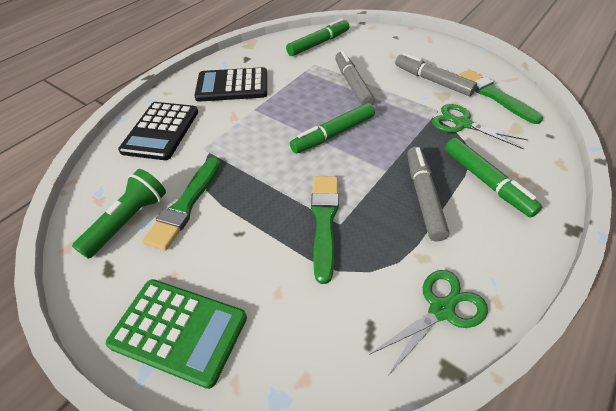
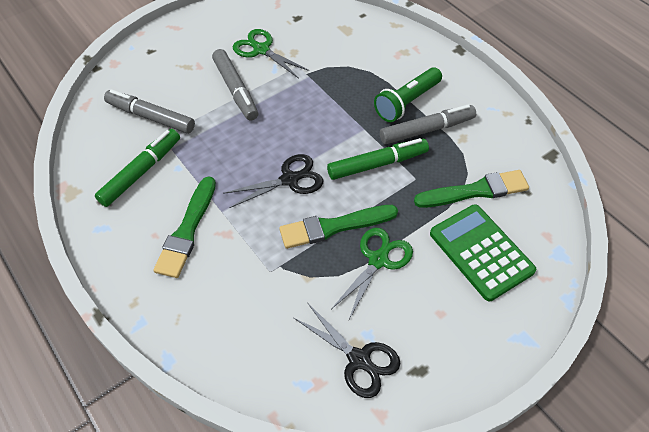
black calculator: 2 -> 0
black scissors: 0 -> 2
green marker: 3 -> 2

